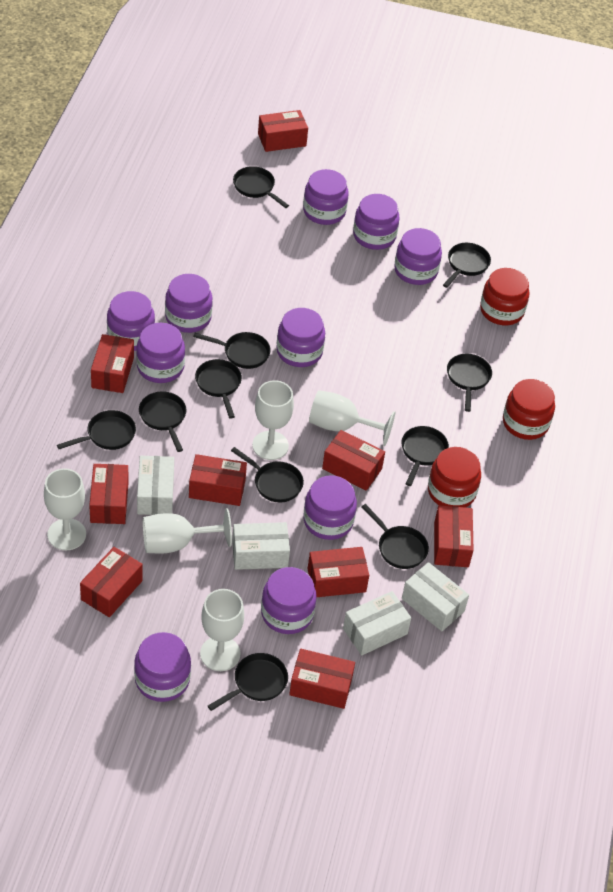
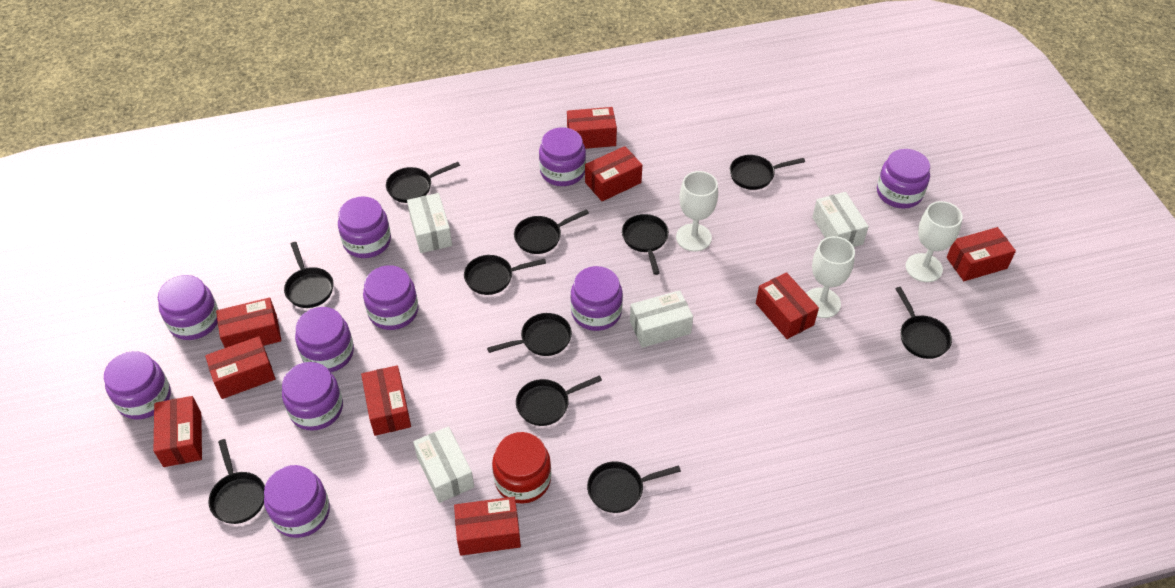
red jar: 3 -> 1
white goblet: 5 -> 3

